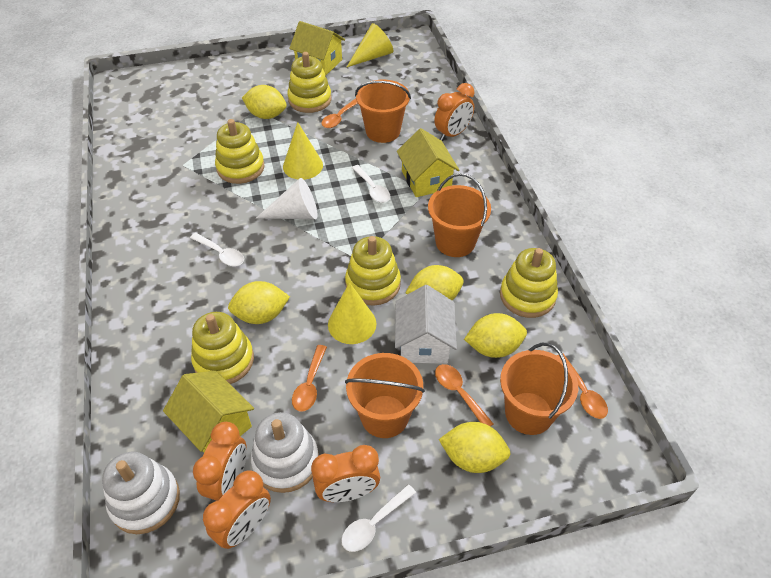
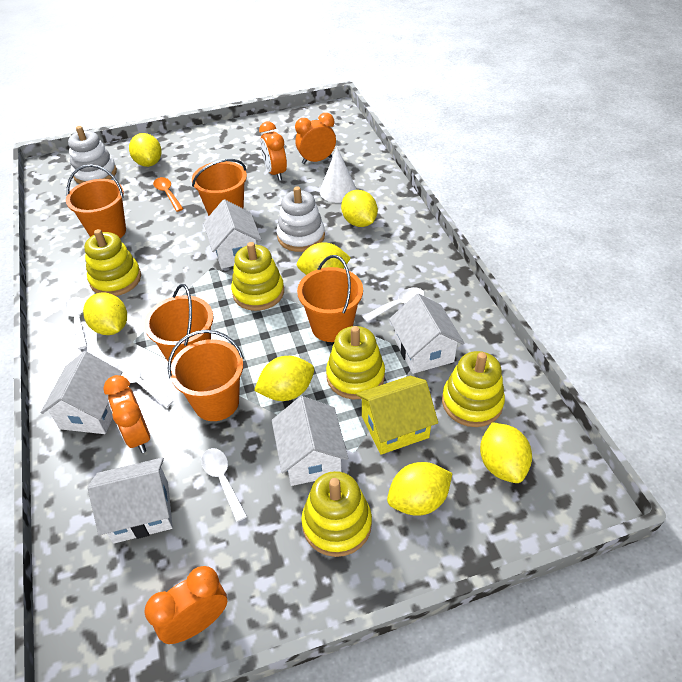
orange bucket: 4 -> 5
orange spoon: 4 -> 1
white house: 1 -> 5
white spoon: 3 -> 4
yellow cone: 3 -> 0
yellow house: 3 -> 1
yellow lemon: 5 -> 7

